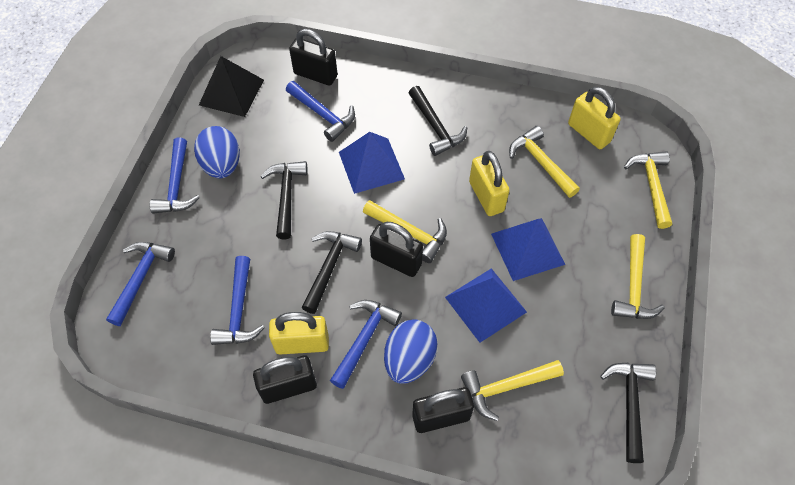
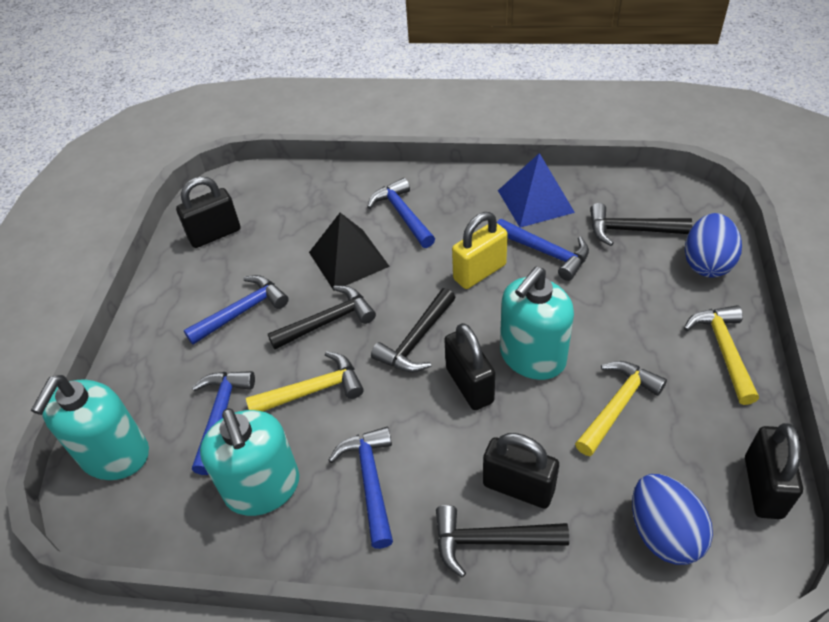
blue pyramid: 3 -> 1
turquoise soap dispenser: 0 -> 3
yellow hammer: 5 -> 3
yellow padlock: 3 -> 1

